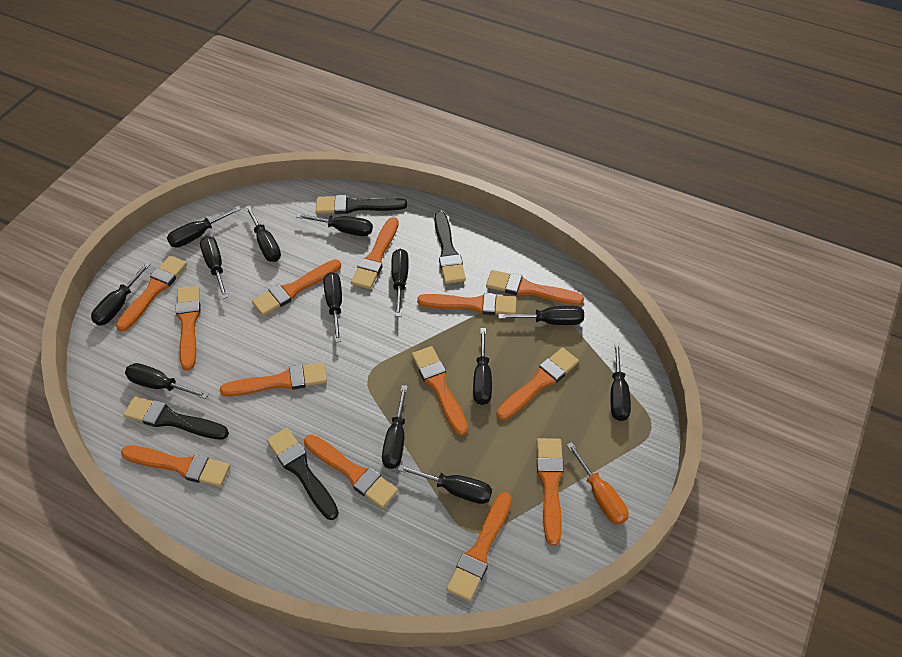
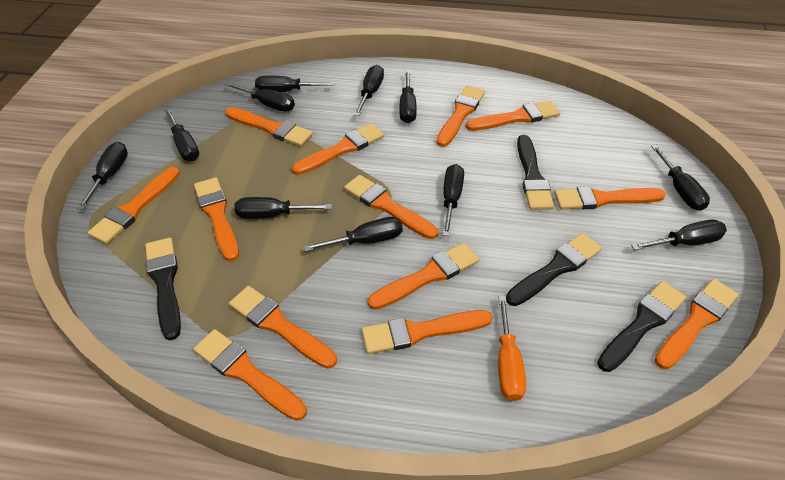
black screwdriver: 13 -> 11

